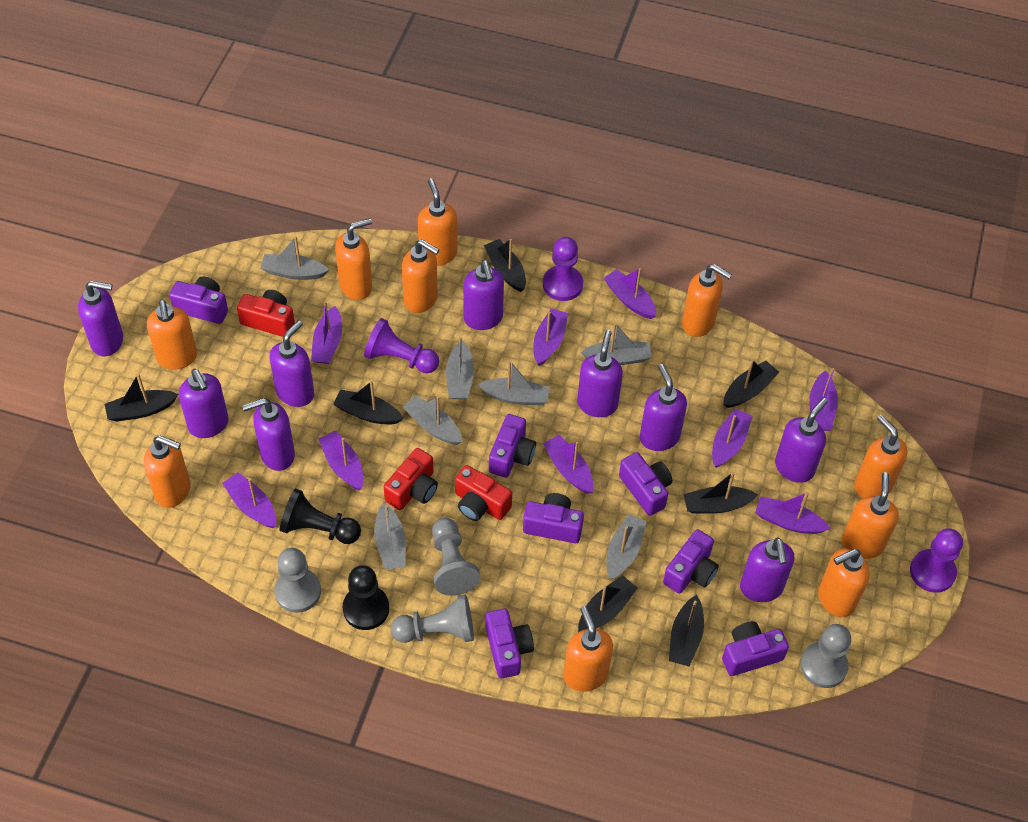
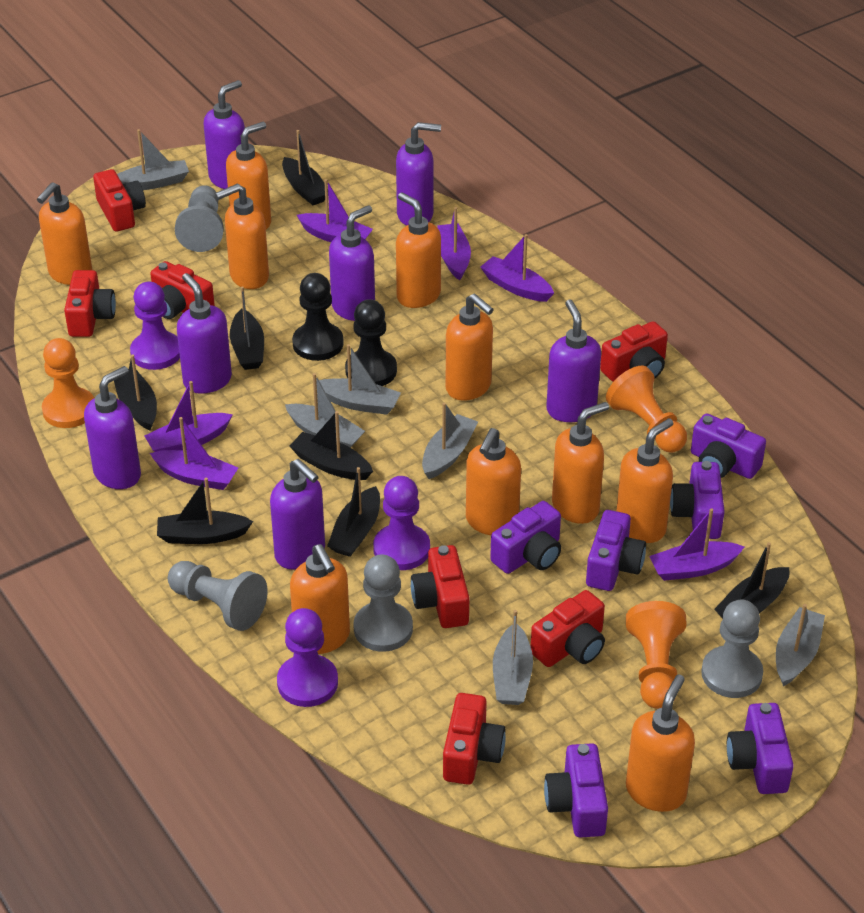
grey boat: 7 -> 6
orange pawn: 0 -> 3
purple boat: 9 -> 6
purple camera: 7 -> 6
purple soap dispenser: 9 -> 7
red camera: 3 -> 7

